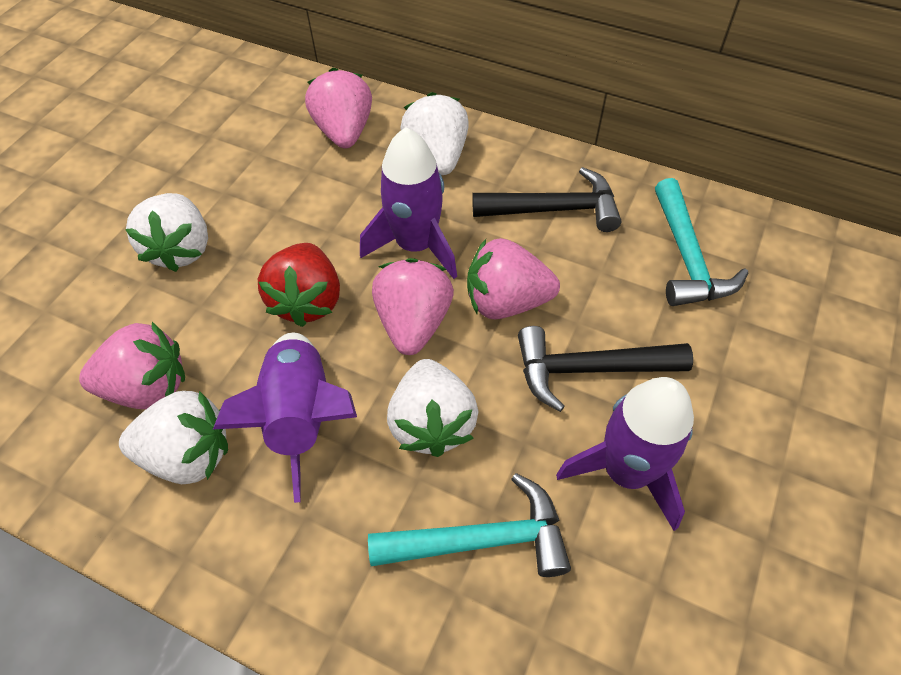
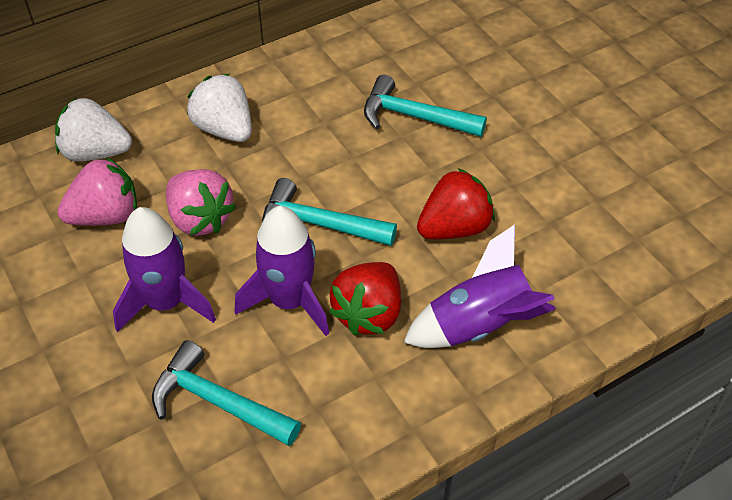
black hammer: 2 -> 0
pink strawberry: 4 -> 2
red strawberry: 1 -> 2
turquoise hammer: 2 -> 3
white strawberry: 4 -> 2

